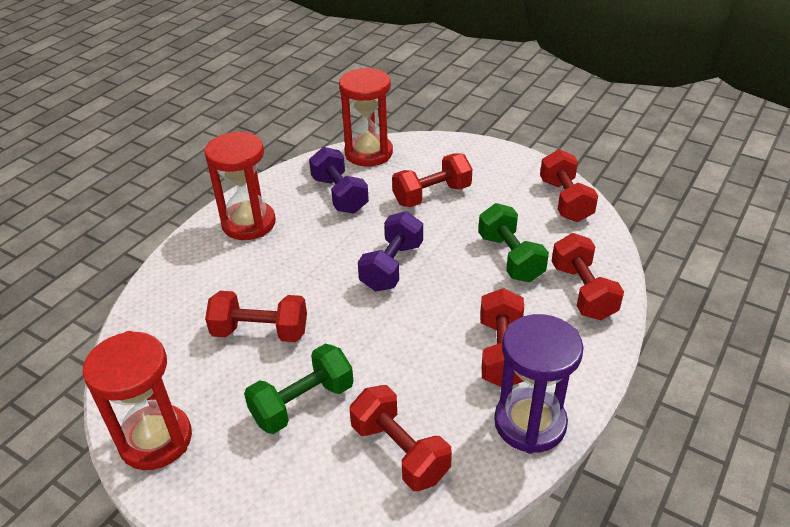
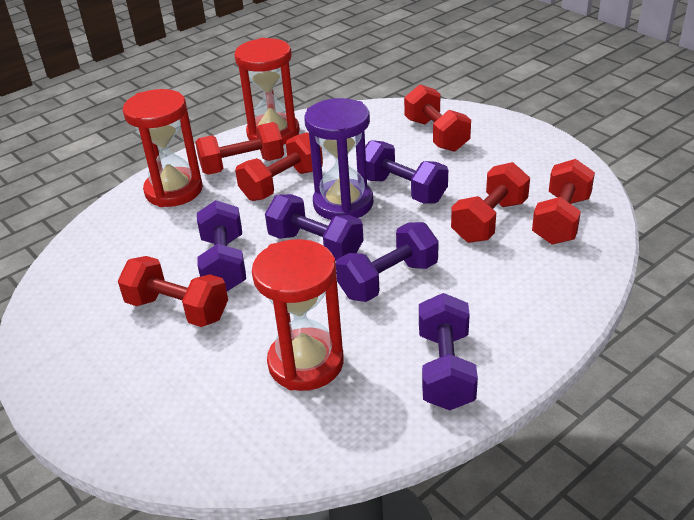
green dumbbell: 2 -> 0
purple dumbbell: 2 -> 5

